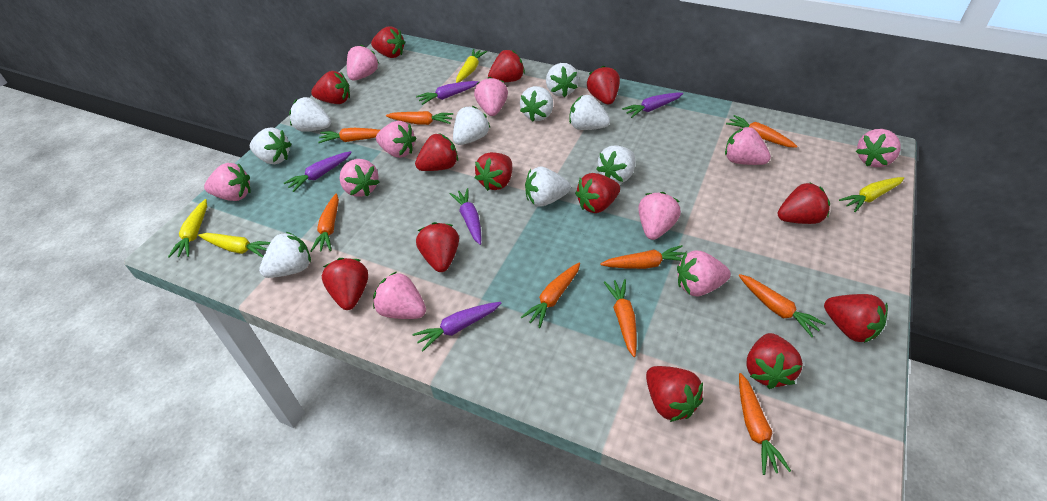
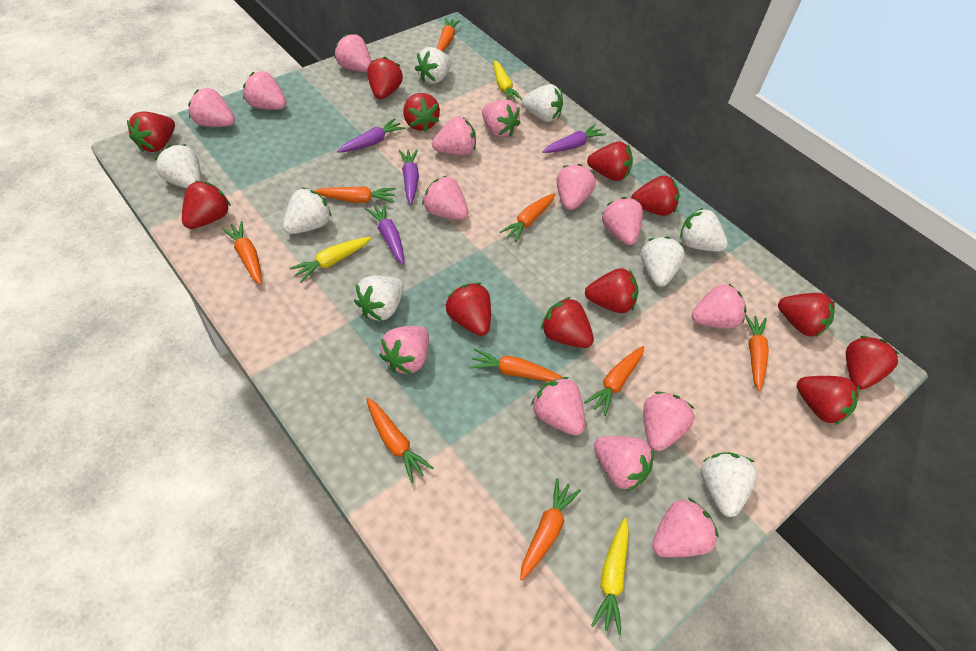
pink strawberry: 10 -> 14
purple carrot: 5 -> 4
red strawberry: 13 -> 12
white strawberry: 9 -> 8
yellow carrot: 4 -> 3

